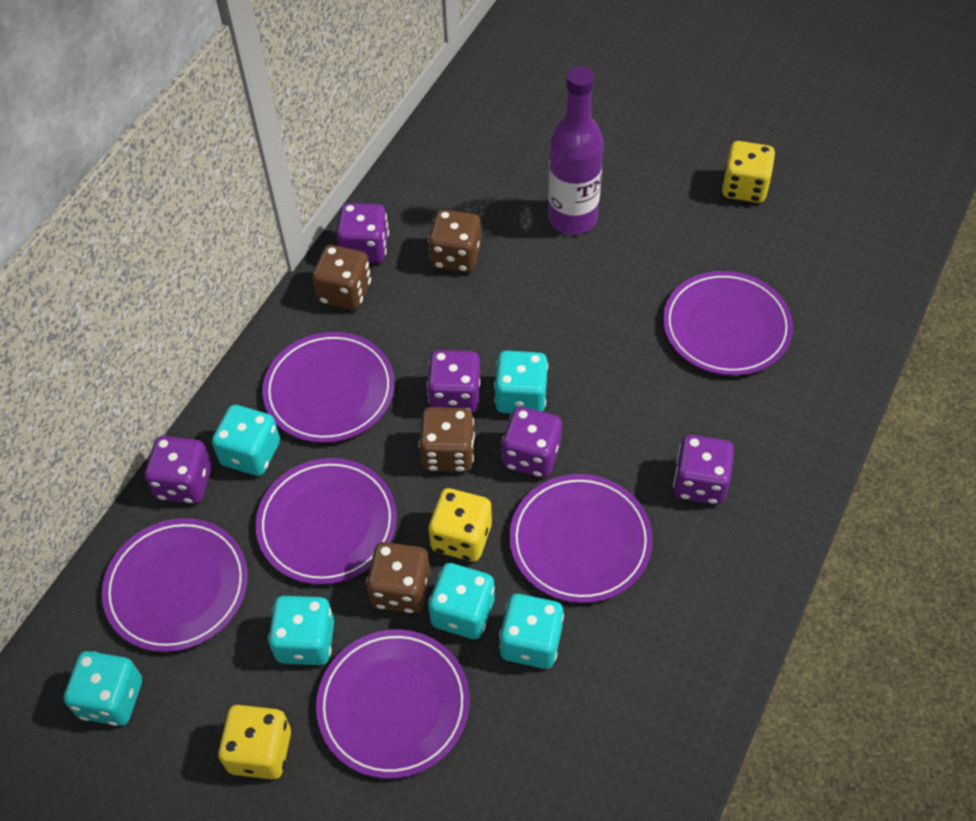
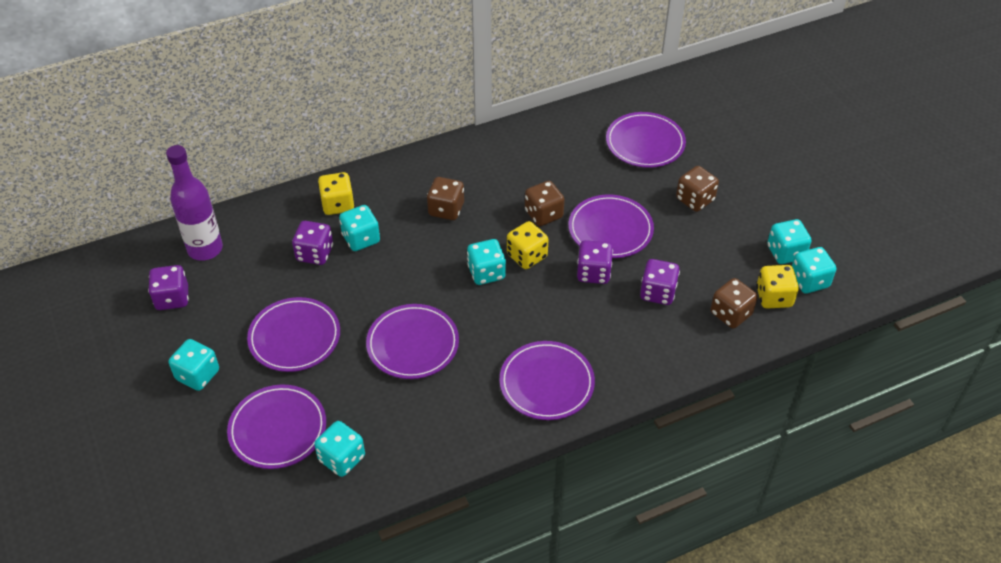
purple dice: 5 -> 4

